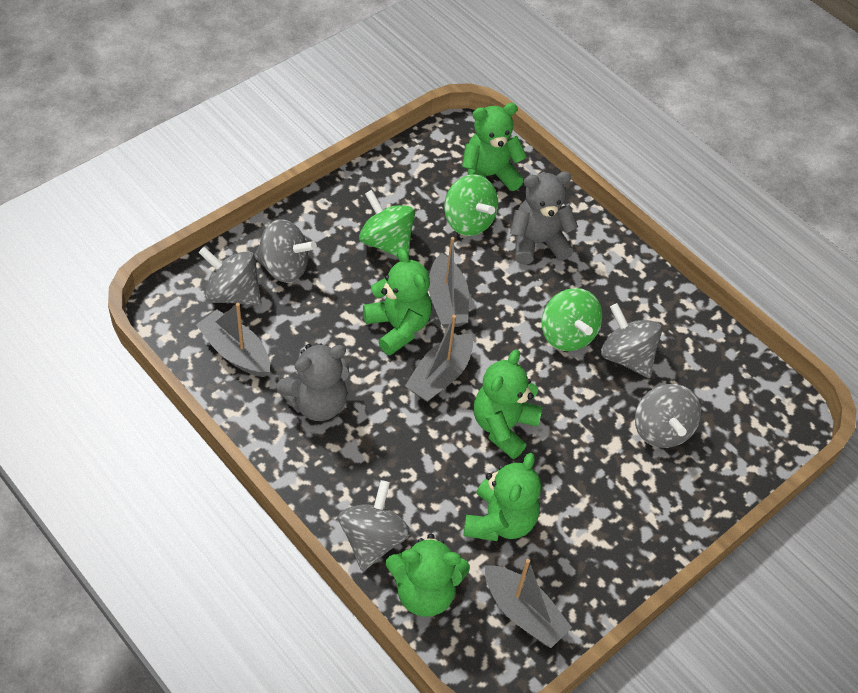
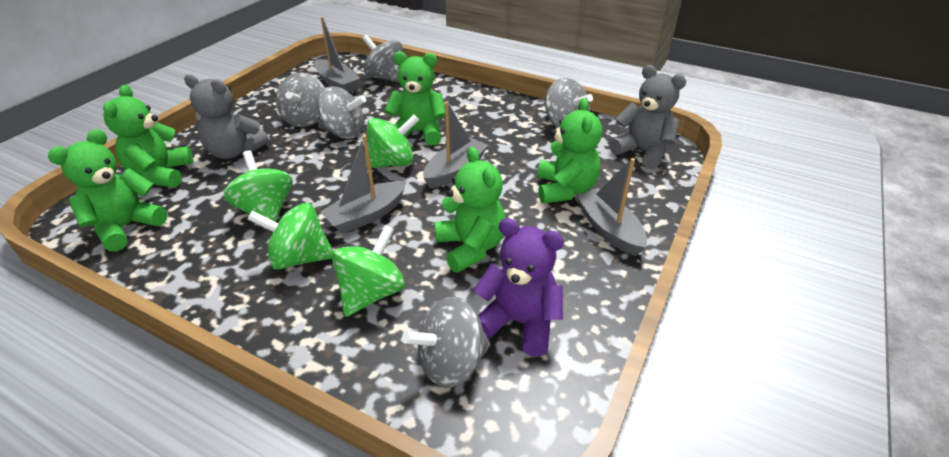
green spinning top: 3 -> 4
purple teddy bear: 0 -> 1

